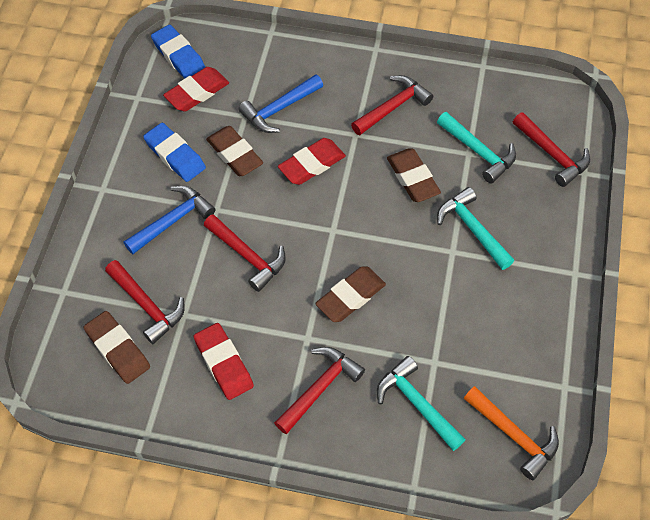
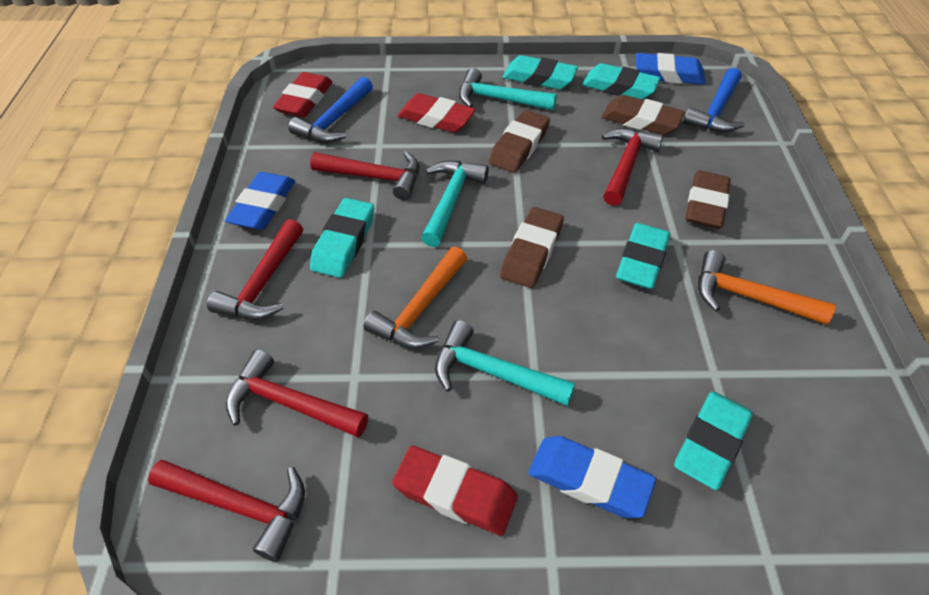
blue eraser: 2 -> 3
orange hammer: 1 -> 2
turquoise eraser: 0 -> 5

